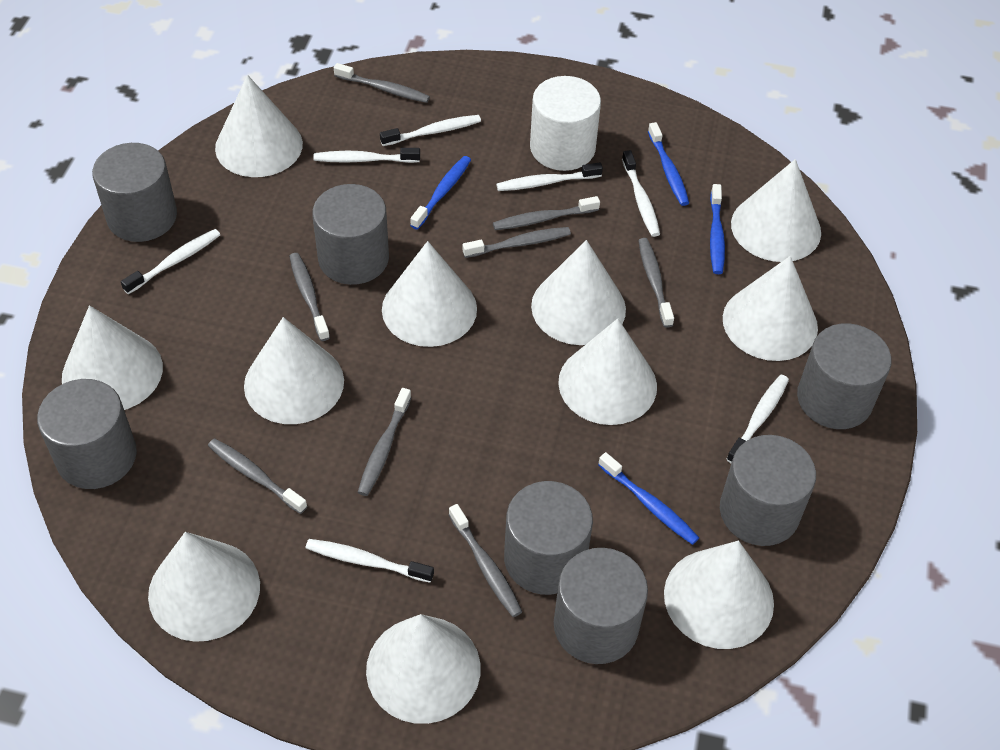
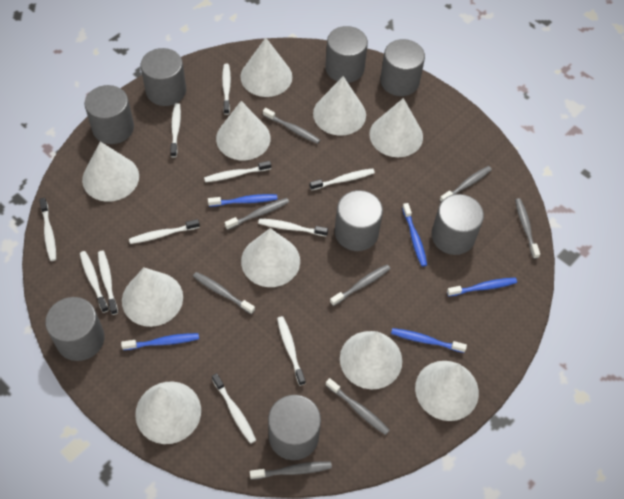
blue toothbrush: 4 -> 5
grey cylinder: 7 -> 8
white cone: 11 -> 10
white cylinder: 1 -> 0
white toothbrush: 7 -> 11

